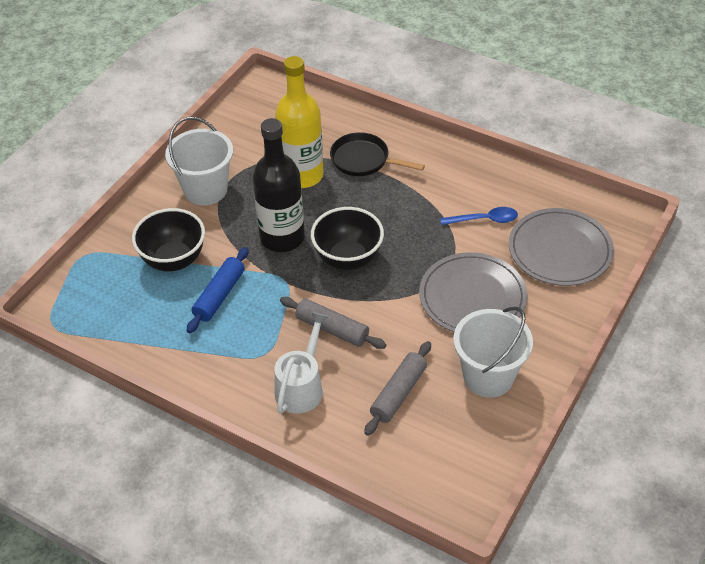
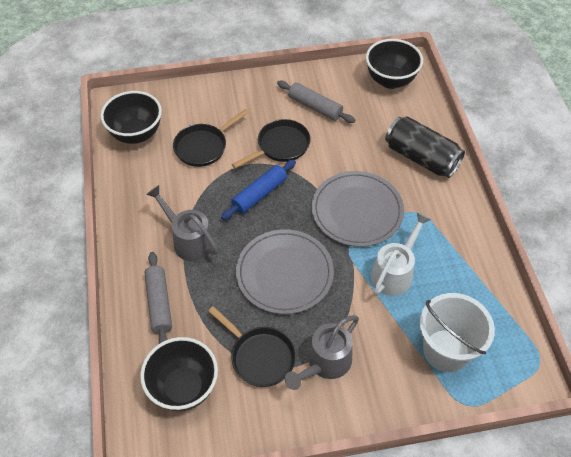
black bottle: 1 -> 0
black bowl: 2 -> 3
black can: 0 -> 1
black pan: 1 -> 3
blue spoon: 1 -> 0
grey watering can: 0 -> 2
white bucket: 2 -> 1
yellow bottle: 1 -> 0

